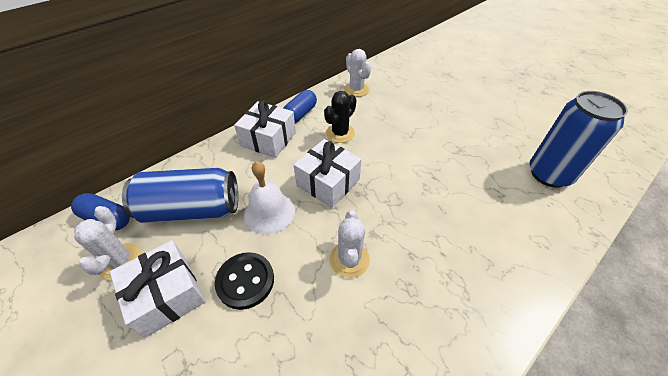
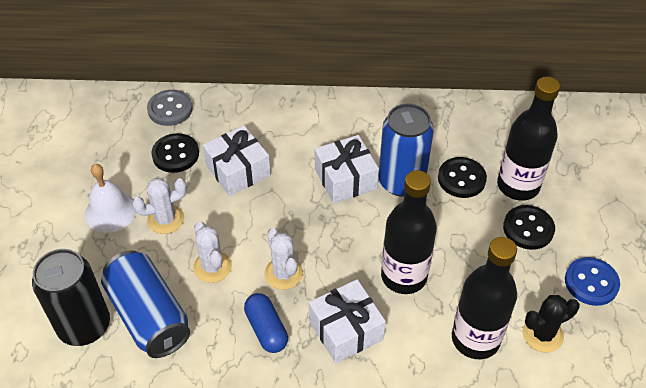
black bottle: 0 -> 3
black button: 1 -> 3
black can: 0 -> 1
blue button: 0 -> 1
blue capsule: 2 -> 1
grey button: 0 -> 1

